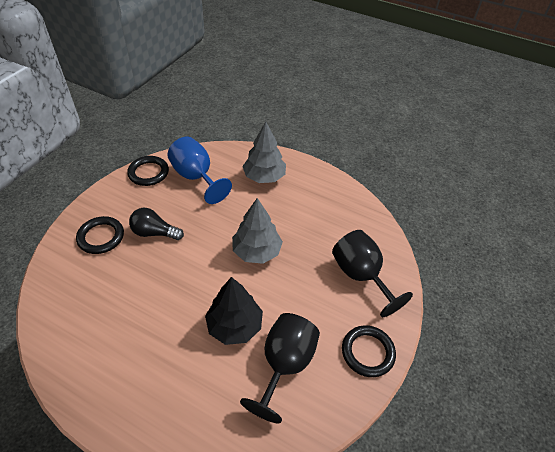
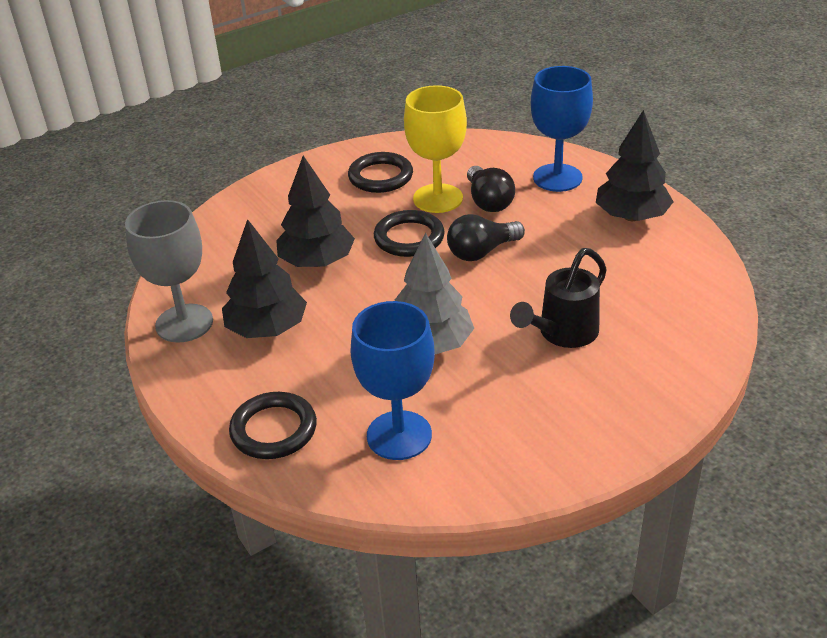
black goblet: 2 -> 0
black light bulb: 1 -> 2
black tree: 1 -> 3
black watering can: 0 -> 1
blue goblet: 1 -> 2
grey goblet: 0 -> 1
grey tree: 2 -> 1
yellow goblet: 0 -> 1

